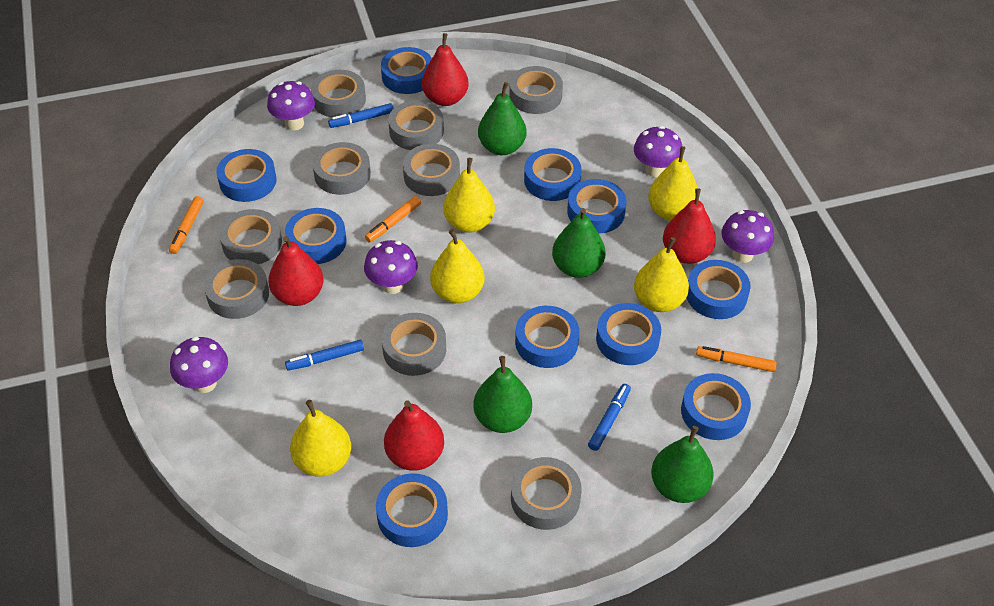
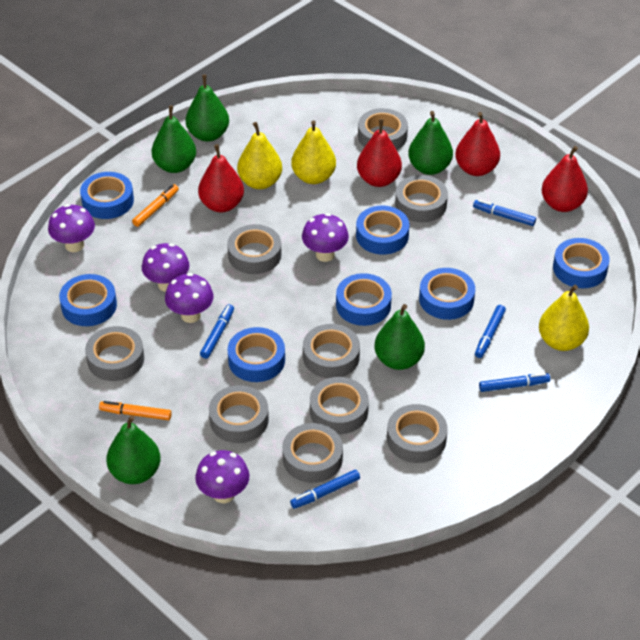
blue marker: 3 -> 5
blue tape: 10 -> 7
green pear: 4 -> 5
orange marker: 3 -> 2
yellow pear: 5 -> 3

